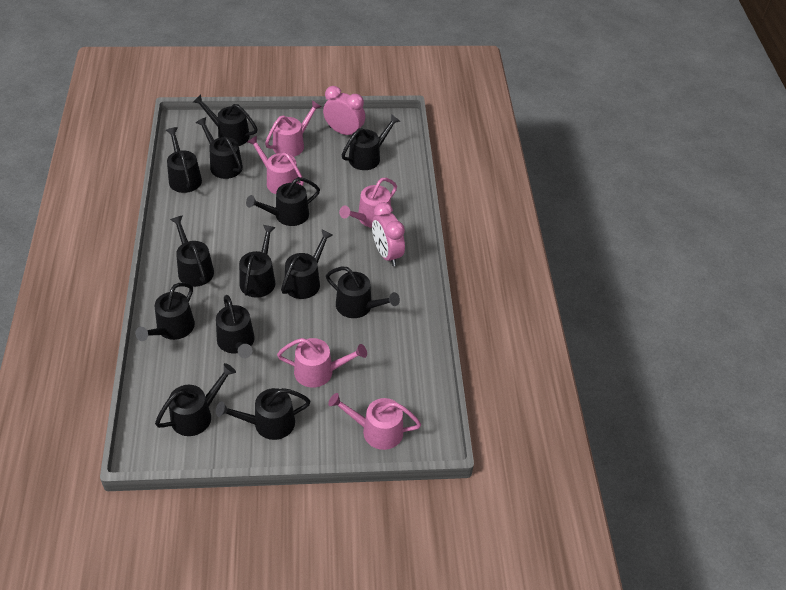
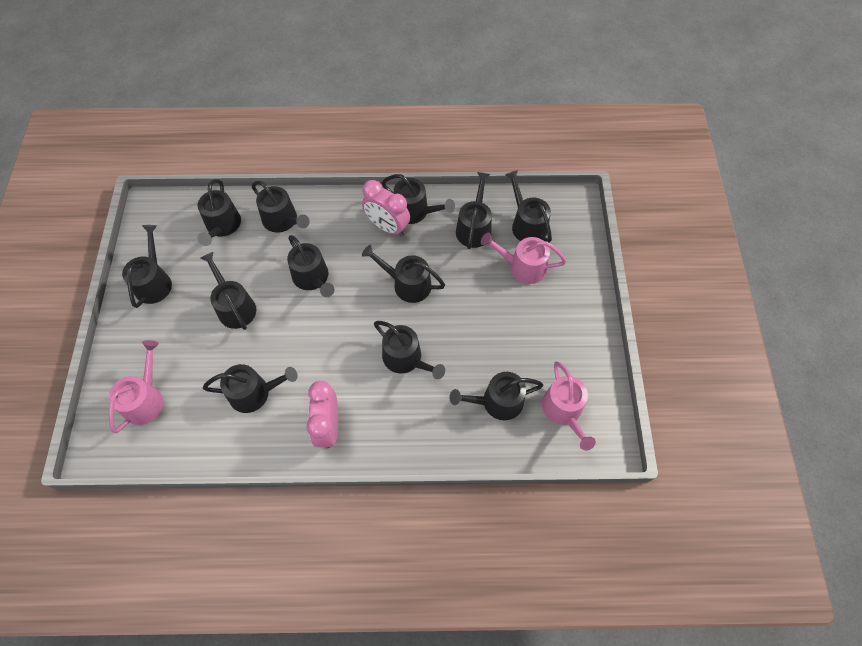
black watering can: 13 -> 12
pink watering can: 5 -> 3

